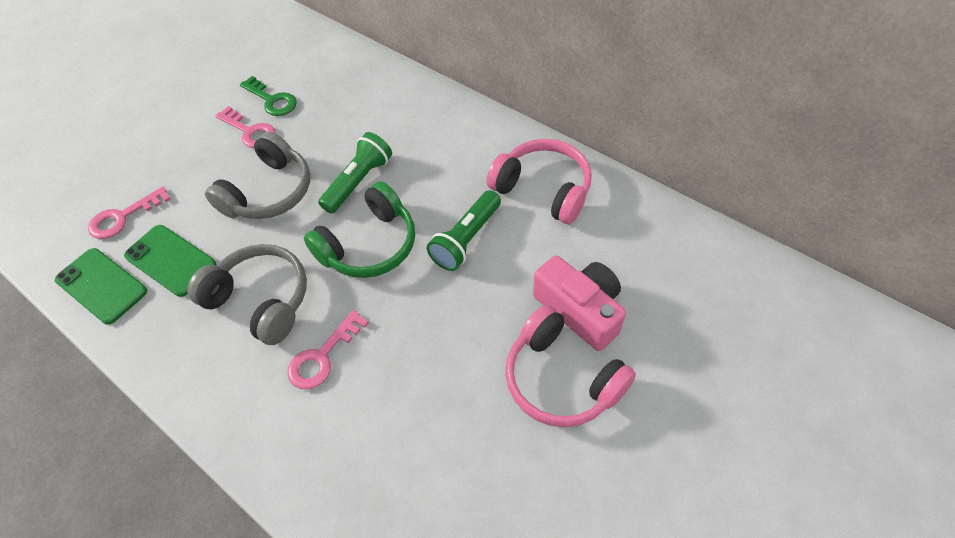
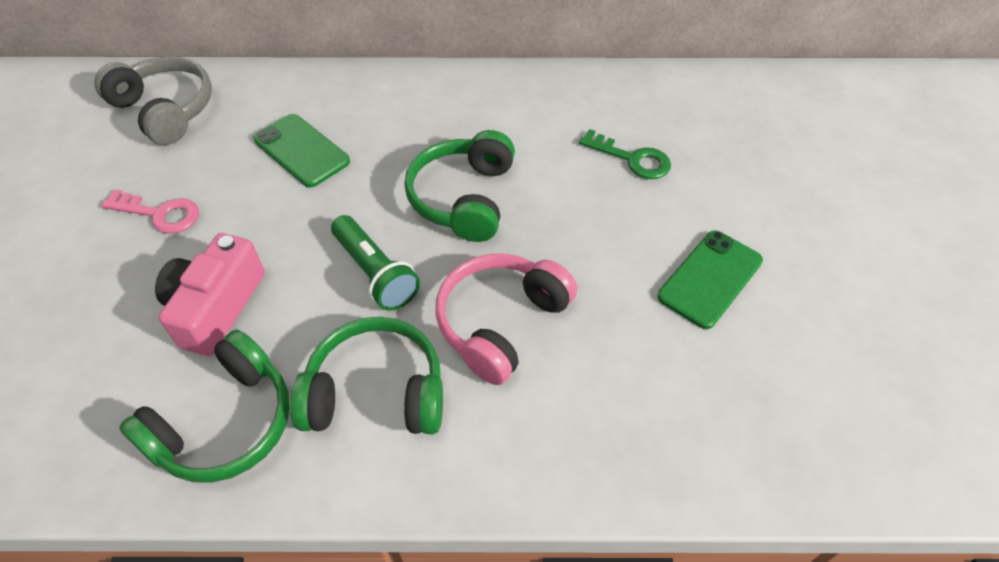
green flashlight: 2 -> 1
green headphones: 1 -> 3
grey headphones: 2 -> 1
pink headphones: 2 -> 1
pink key: 3 -> 1

